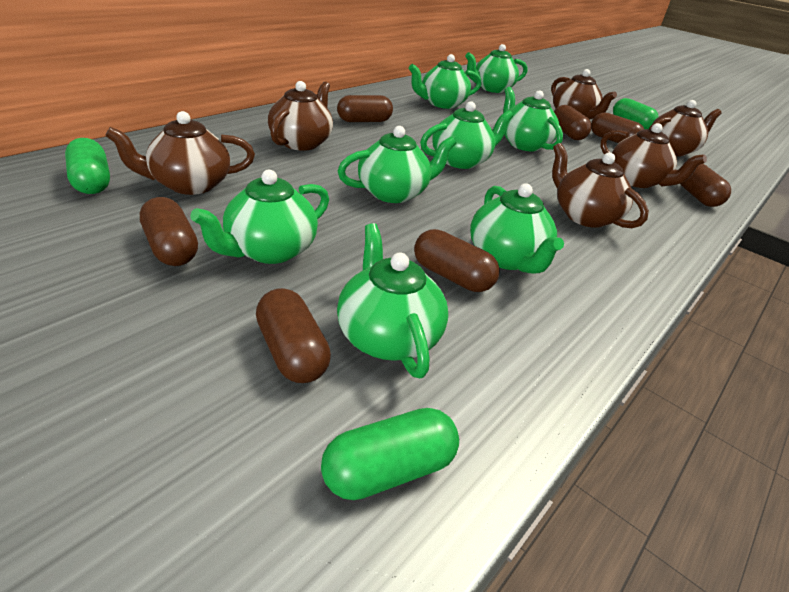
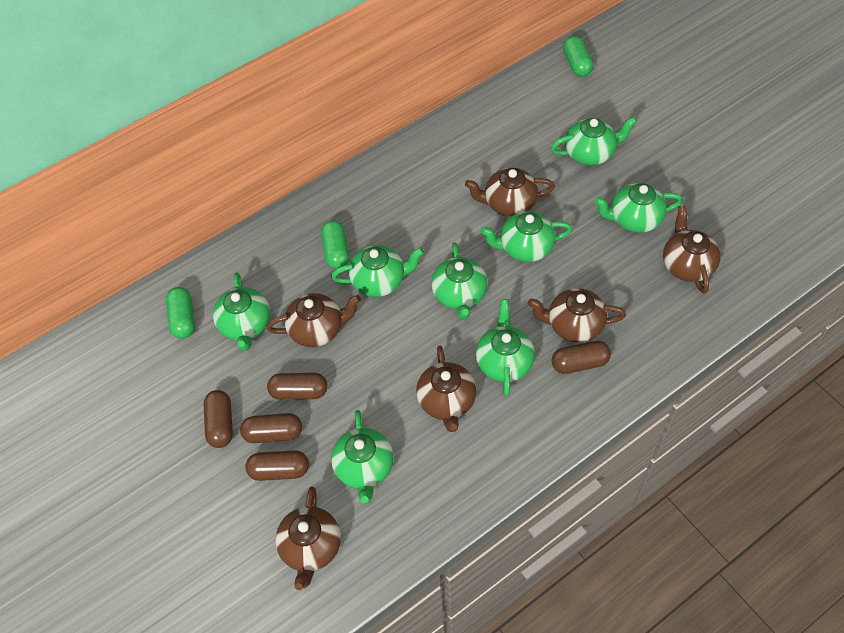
brown capsule: 7 -> 5

